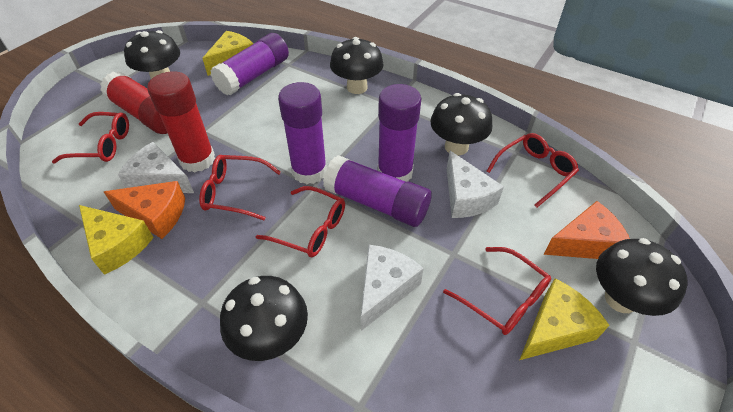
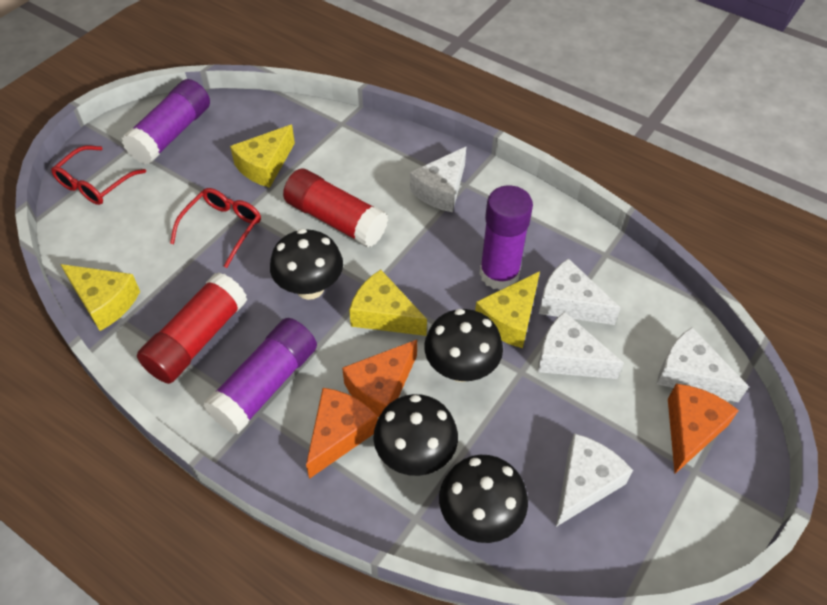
black mushroom: 5 -> 4
orange cheese: 2 -> 3
purple glue stick: 4 -> 3
red glasses: 5 -> 2
white cheese: 3 -> 5
yellow cheese: 3 -> 4

